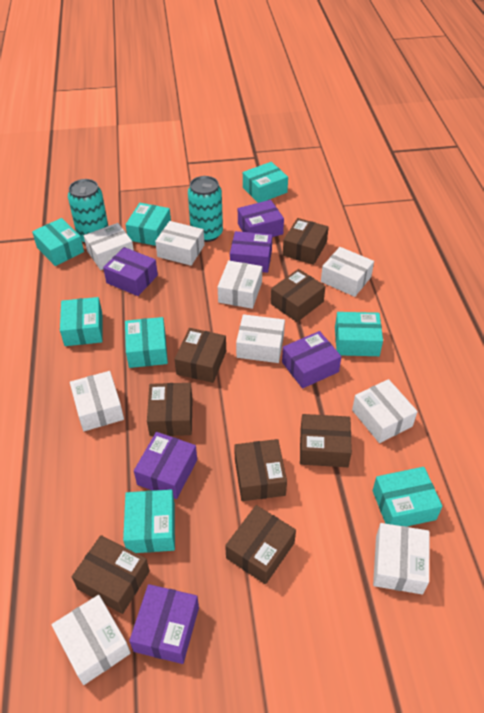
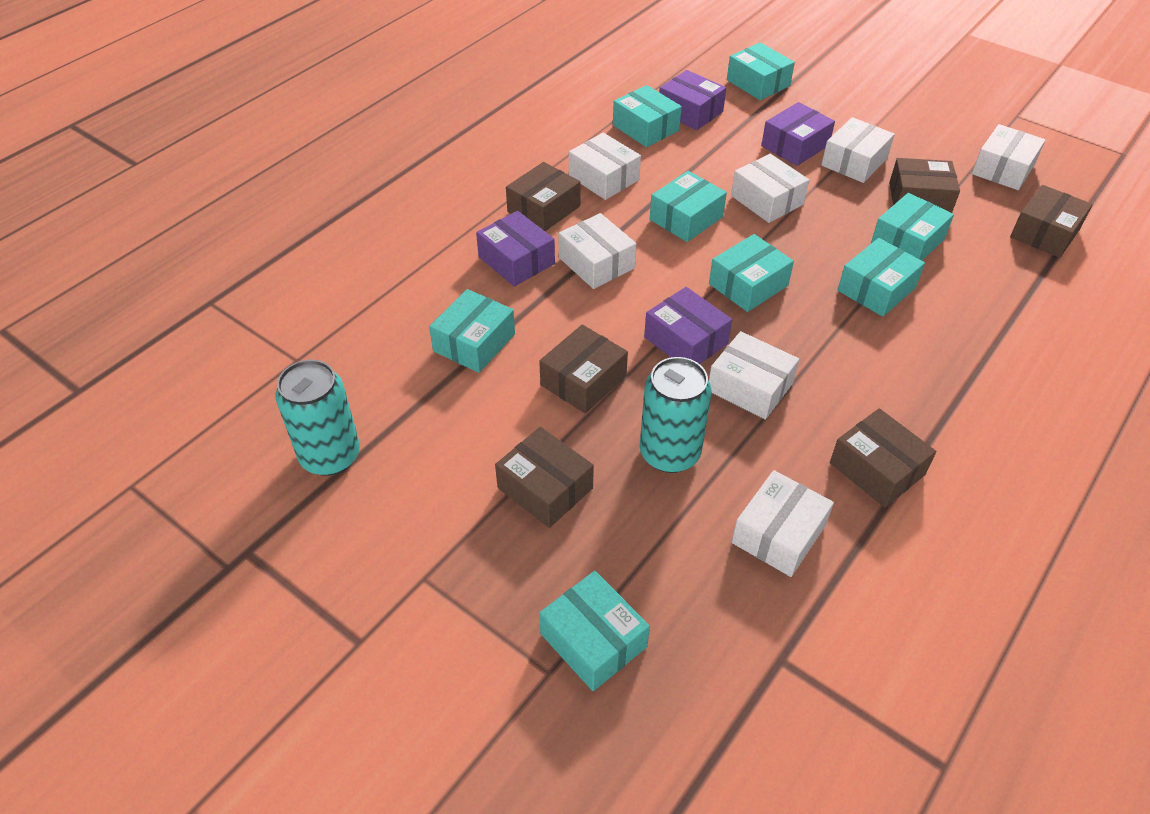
brown box: 8 -> 6
purple box: 6 -> 4
white box: 9 -> 7

